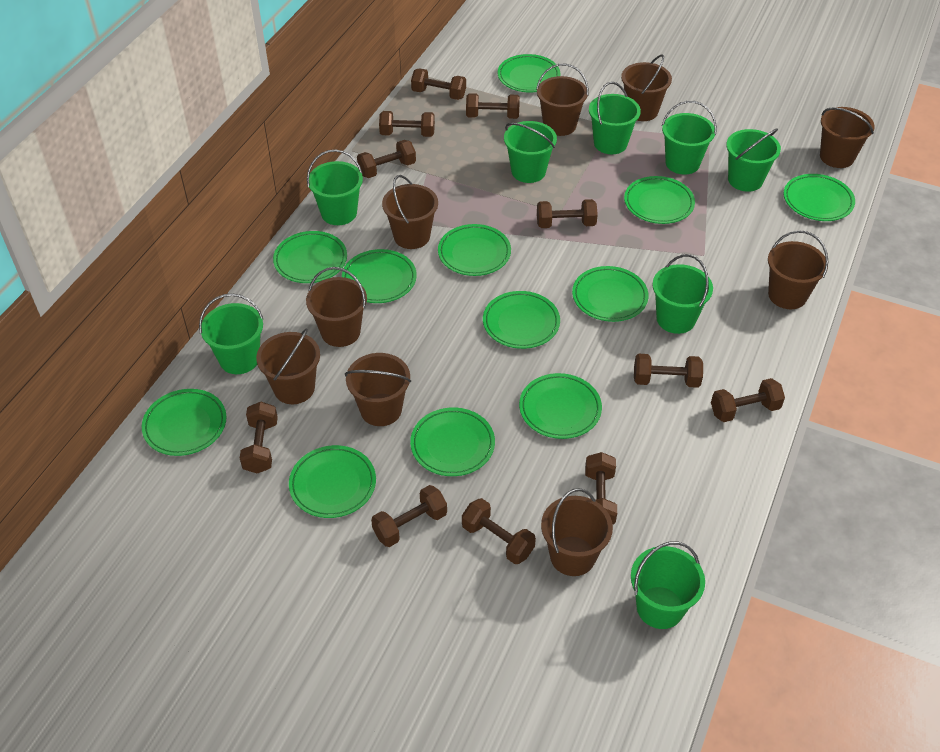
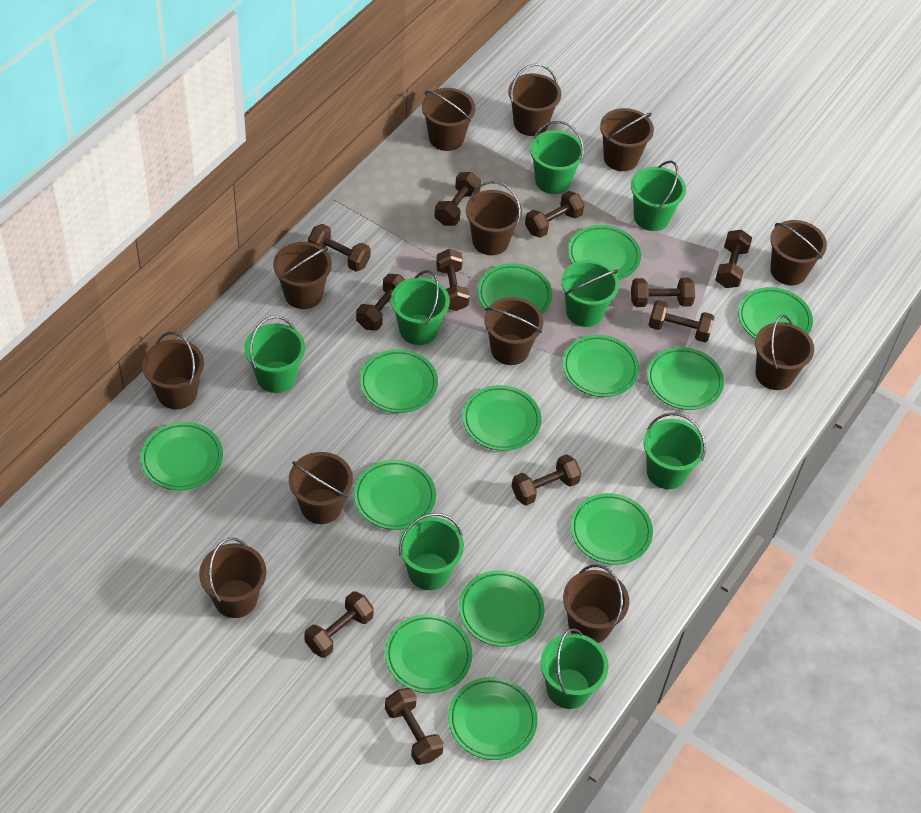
brown bucket: 9 -> 12
green plate: 12 -> 13

